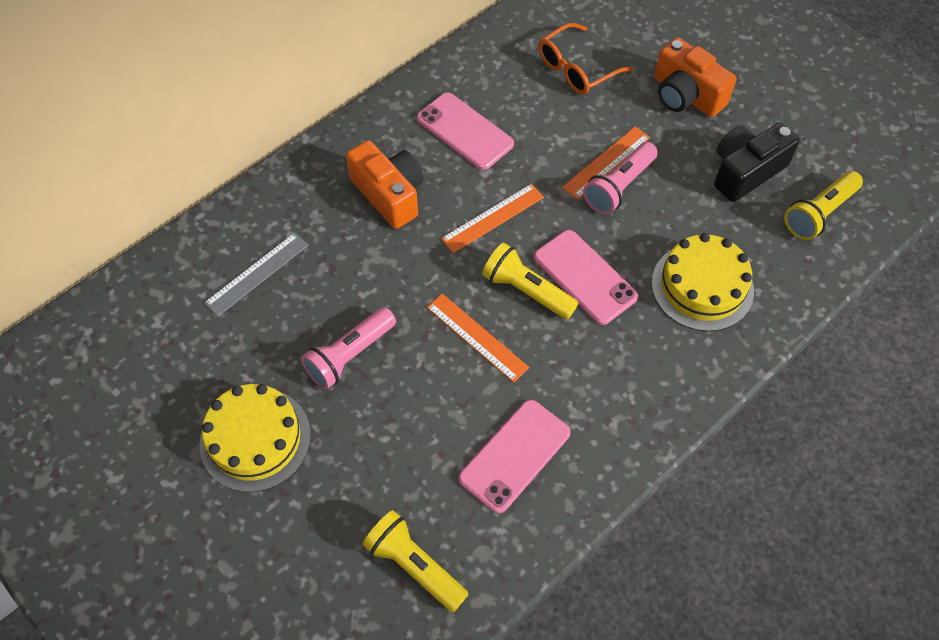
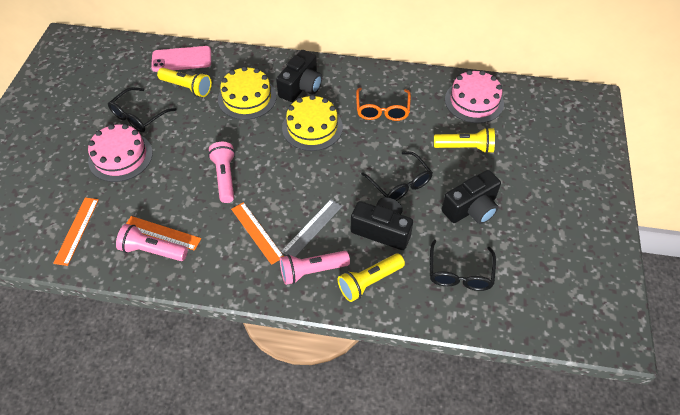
black camera: 1 -> 3
black glasses: 0 -> 3
orange camera: 2 -> 0
pink cake: 0 -> 2
pink flashlight: 2 -> 3
pink phone: 3 -> 1

